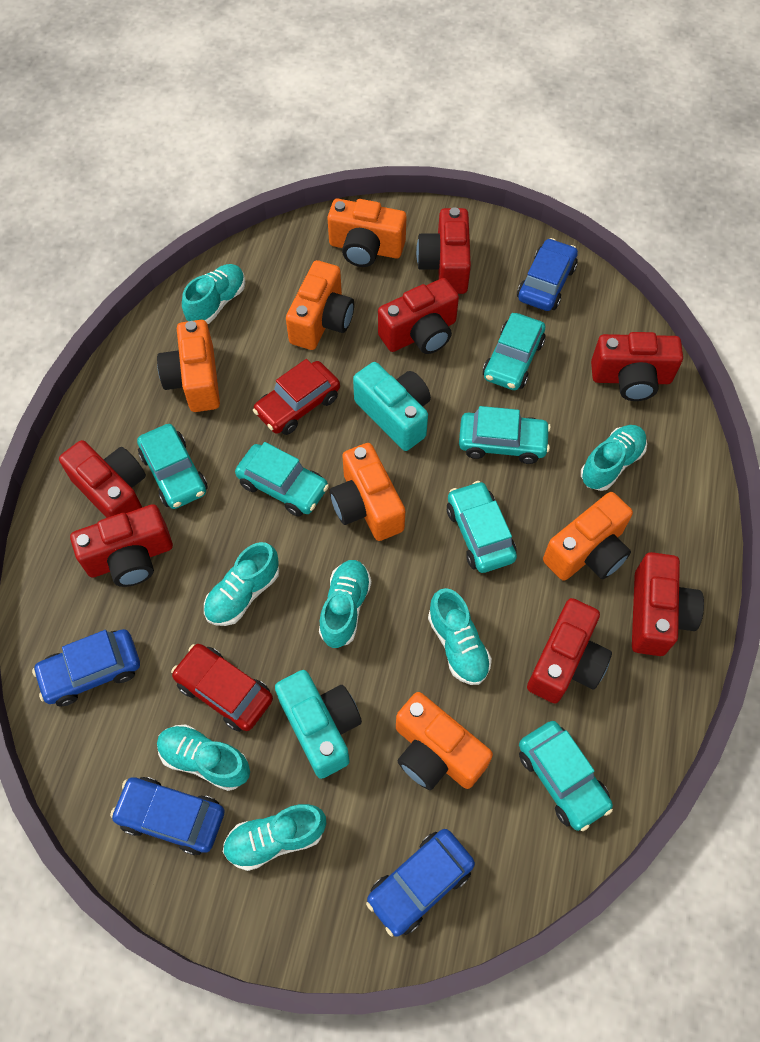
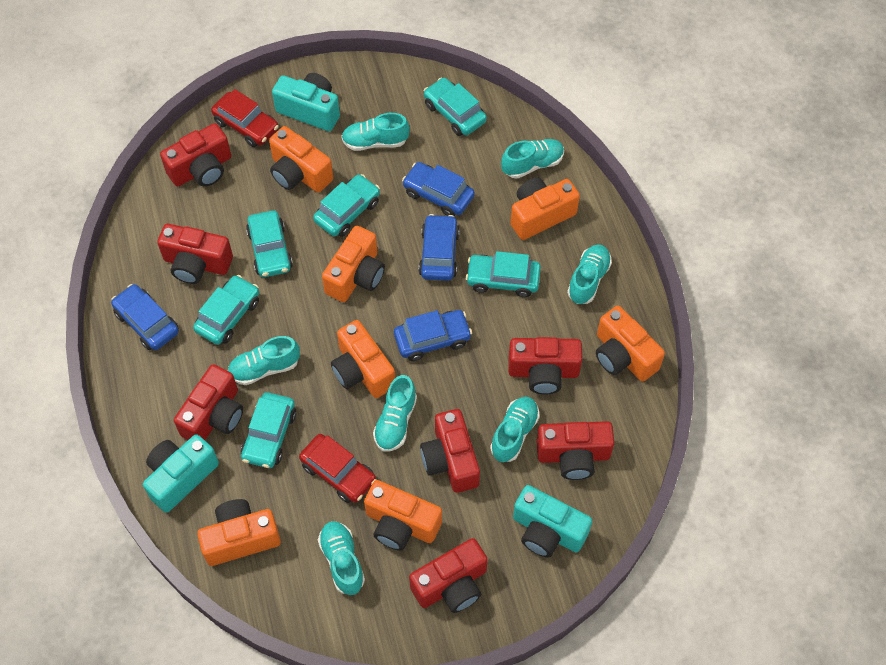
orange camera: 6 -> 7
turquoise camera: 2 -> 3

